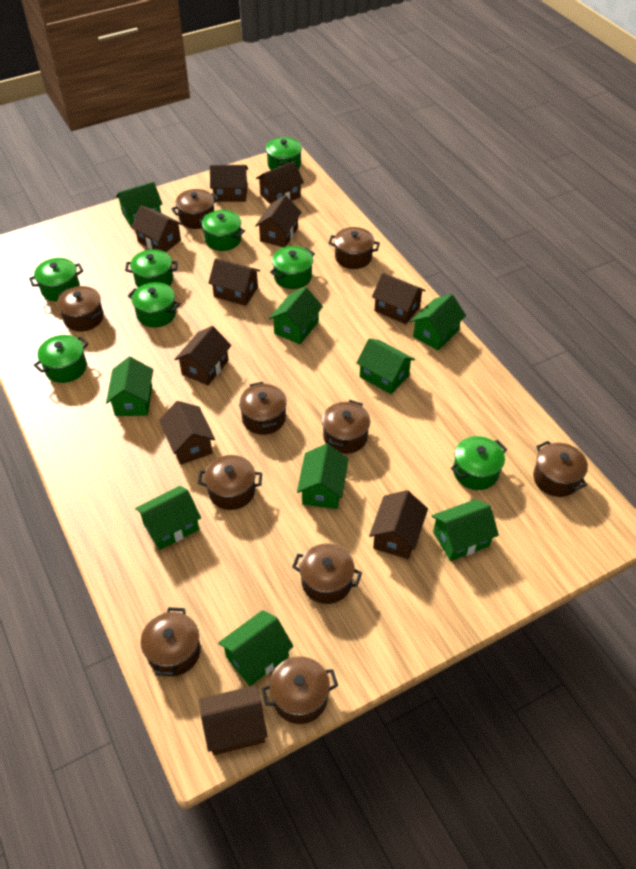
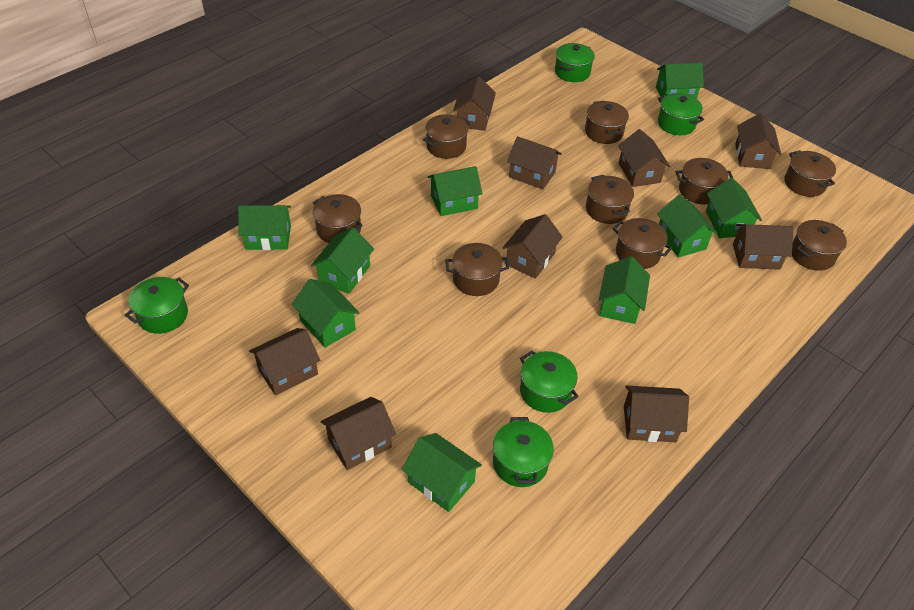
brown house: 10 -> 9
brown pot: 10 -> 9
green pot: 8 -> 5

